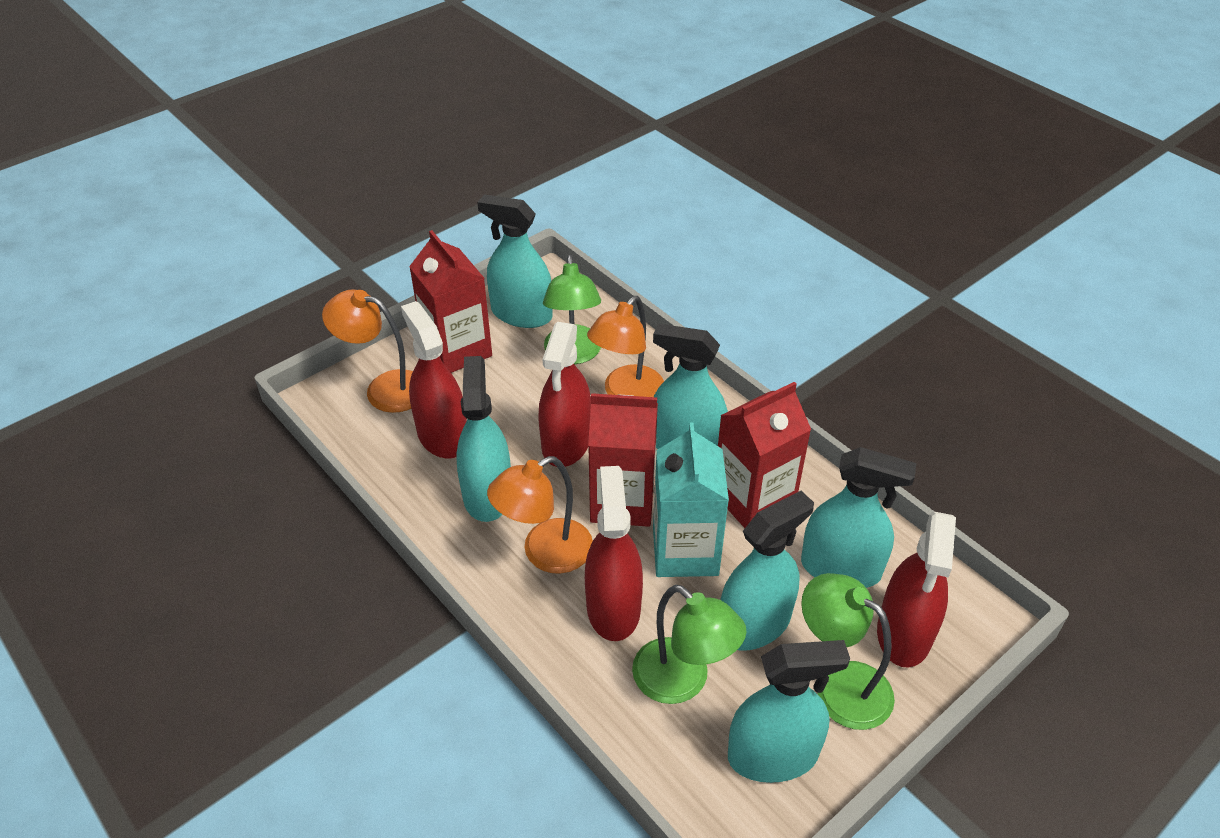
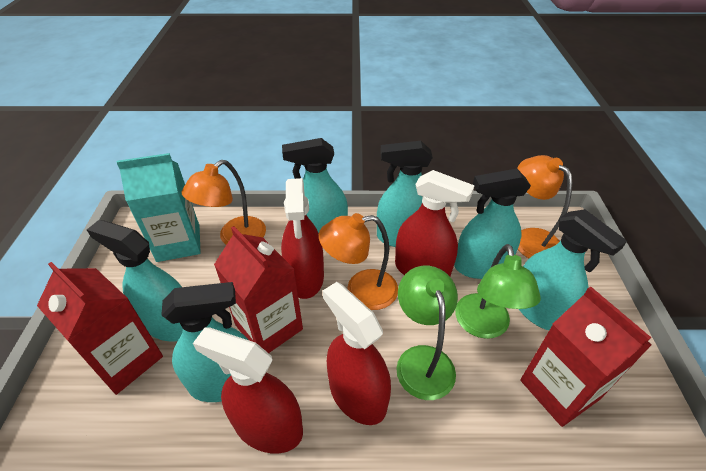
green lamp: 3 -> 2

